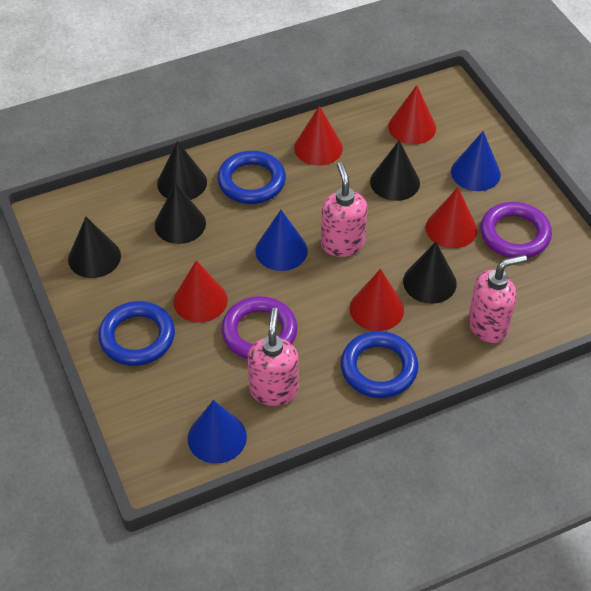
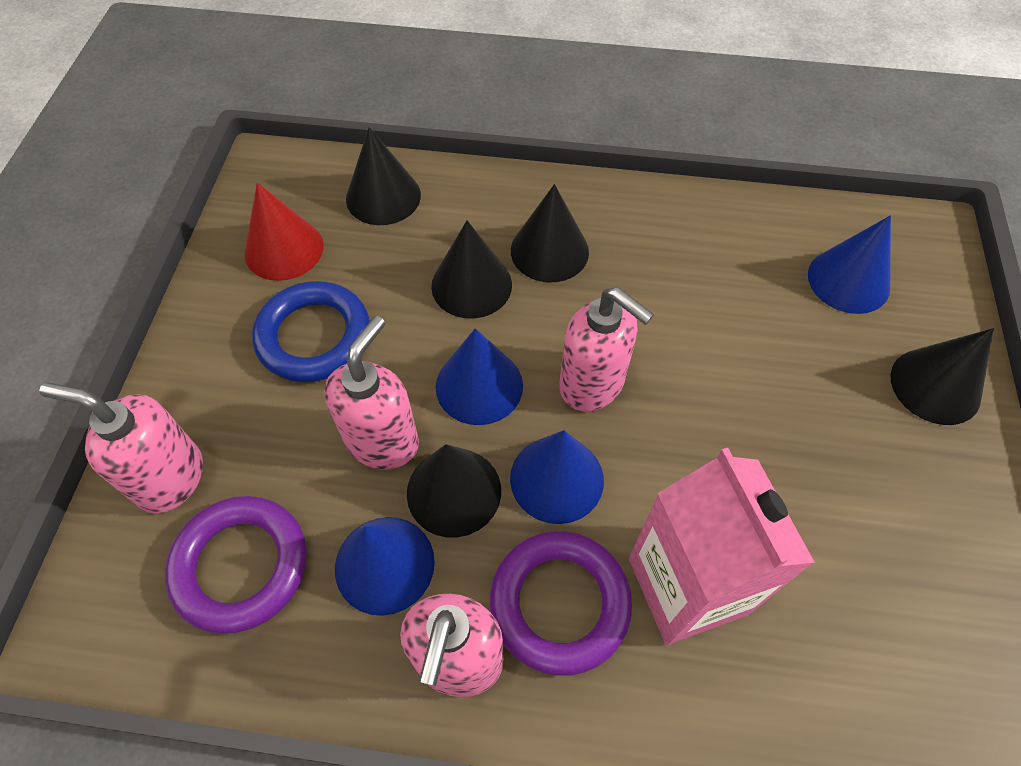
blue cone: 3 -> 4
blue ring: 3 -> 1
pink carton: 0 -> 1
pink soap dispenser: 3 -> 4
red cone: 5 -> 1

